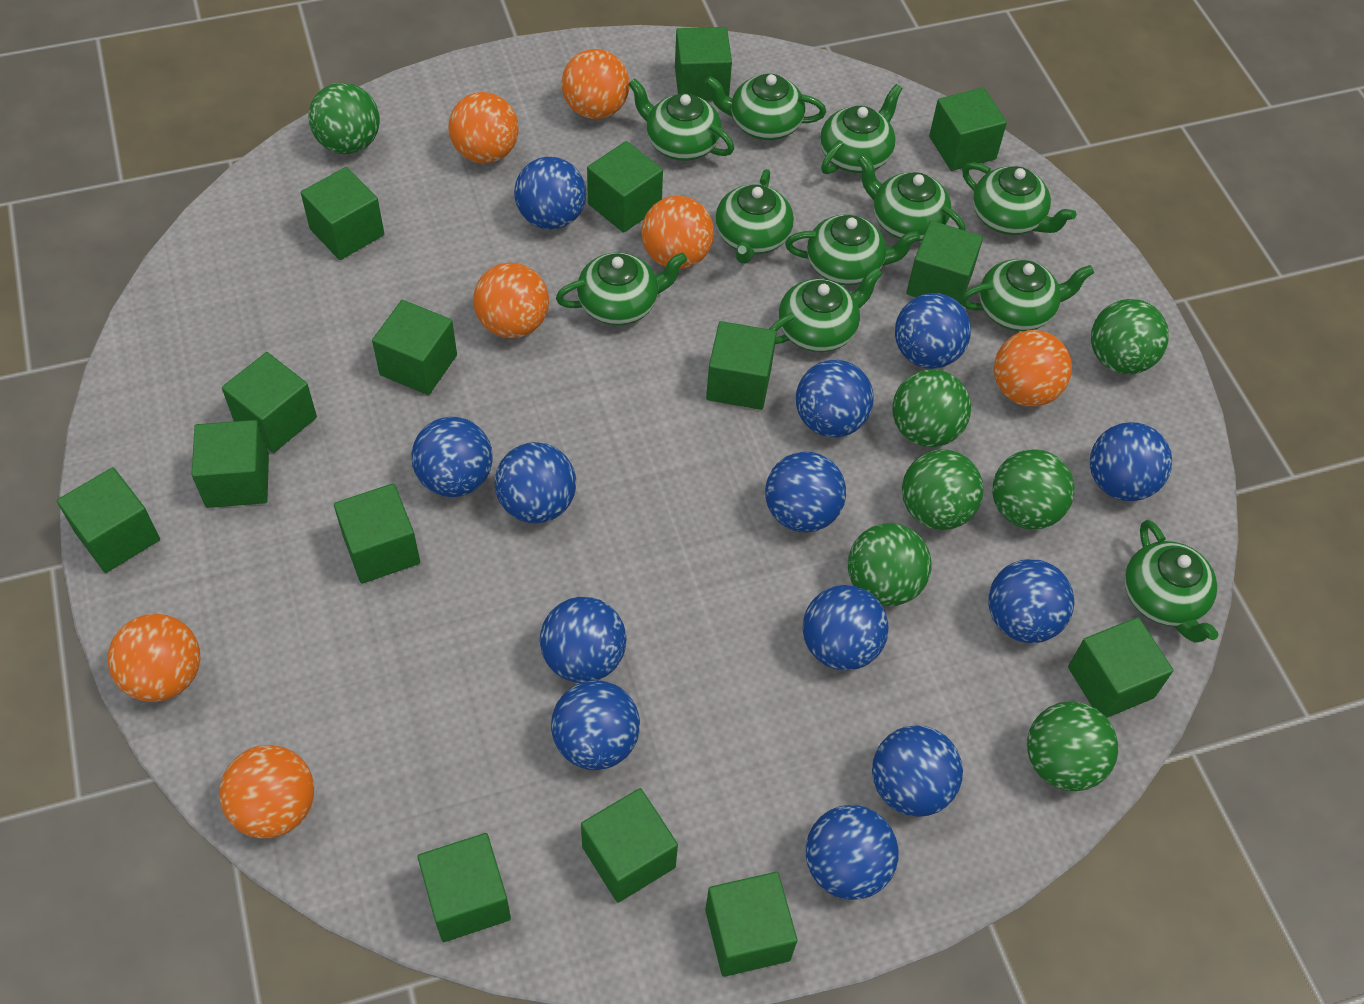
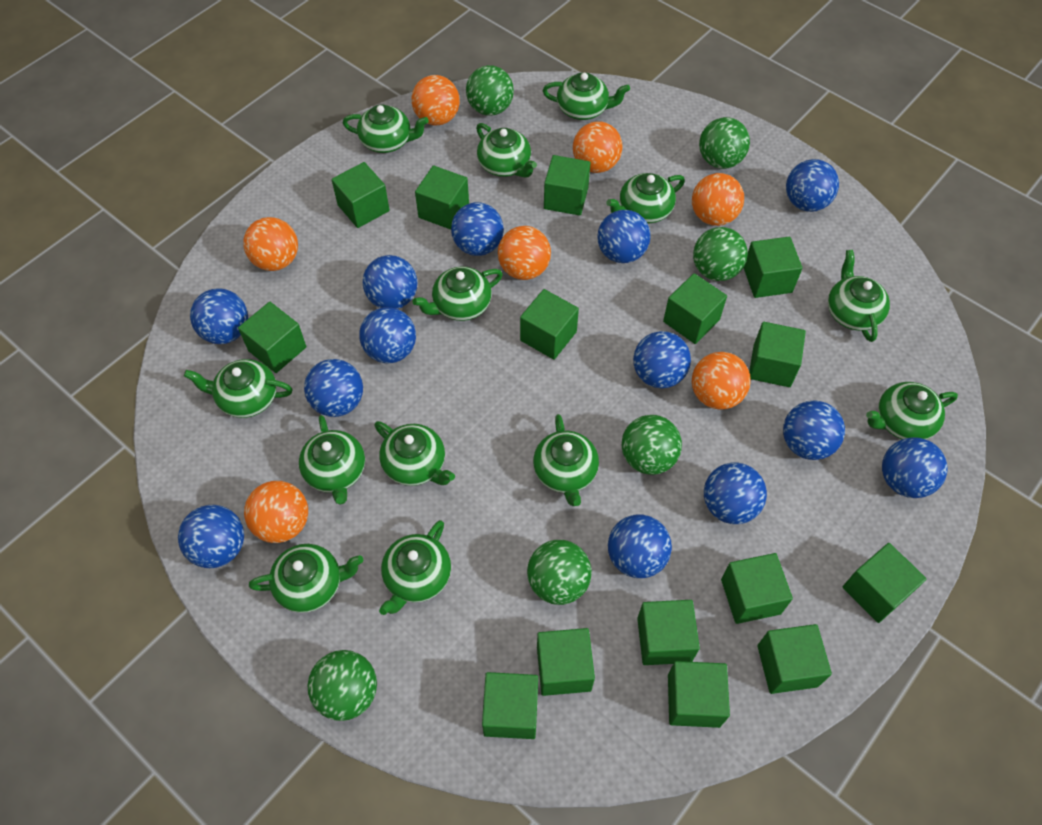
green ball: 7 -> 6
green teapot: 11 -> 13

